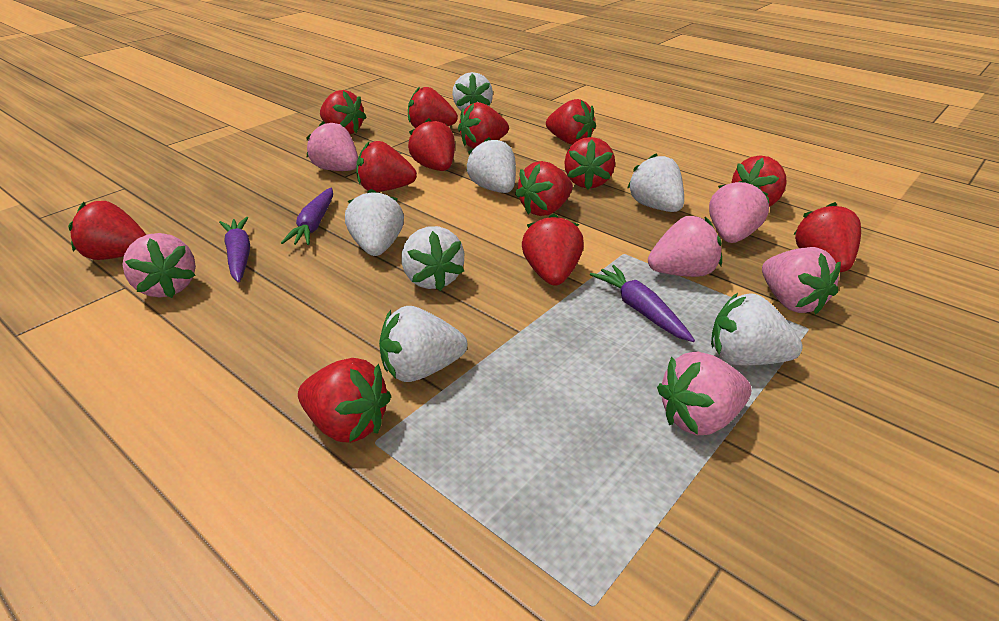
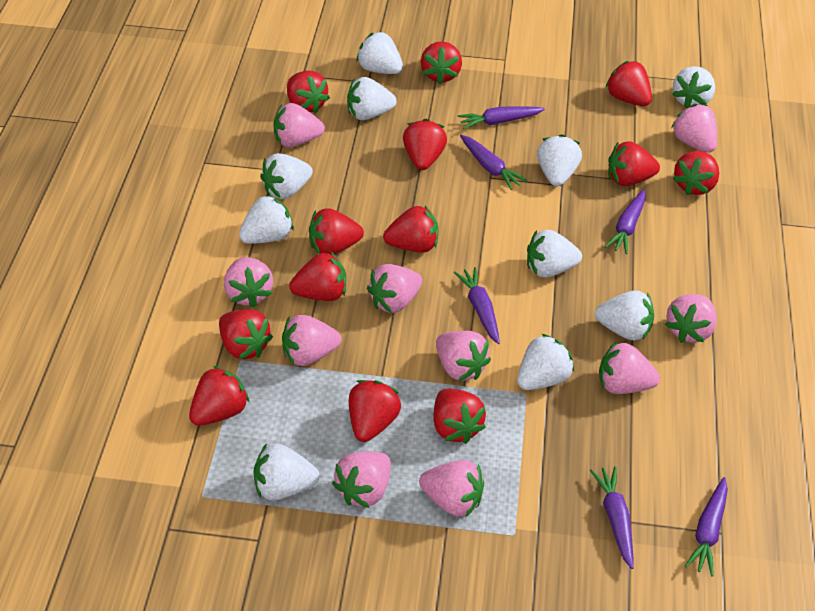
pink strawberry: 6 -> 10
purple carrot: 3 -> 6
white strawberry: 7 -> 10

